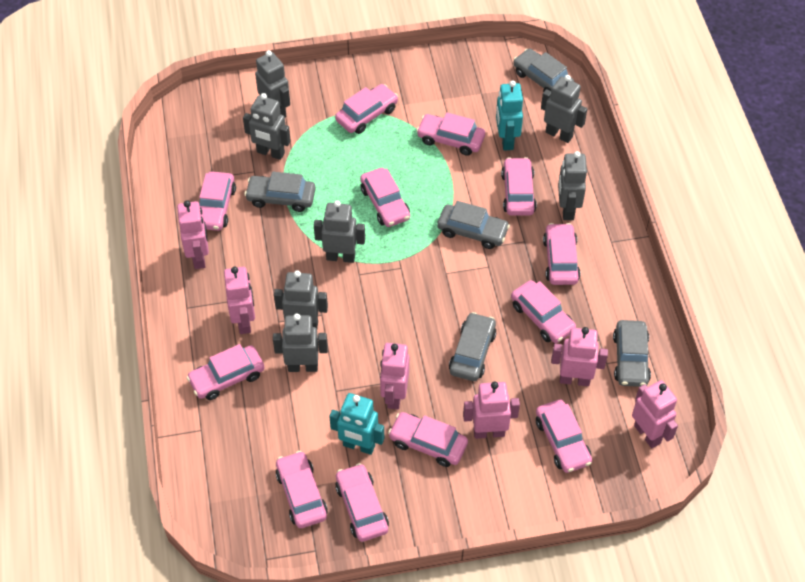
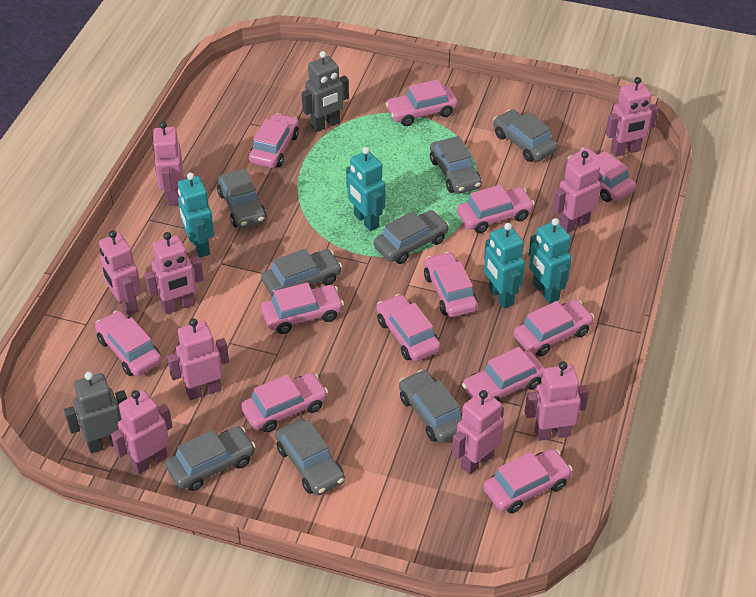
grey car: 5 -> 8
grey robot: 7 -> 2
pink robot: 6 -> 9
turquoise robot: 2 -> 4

